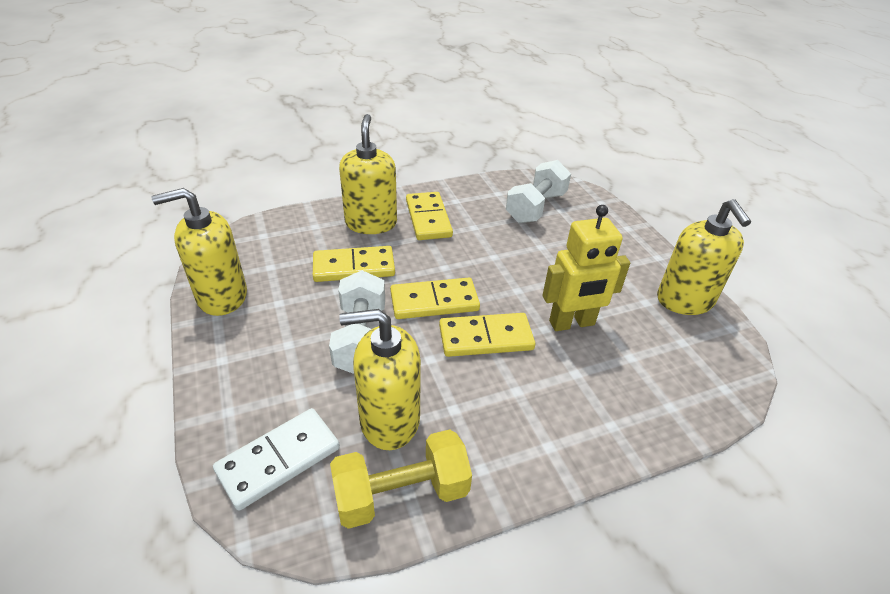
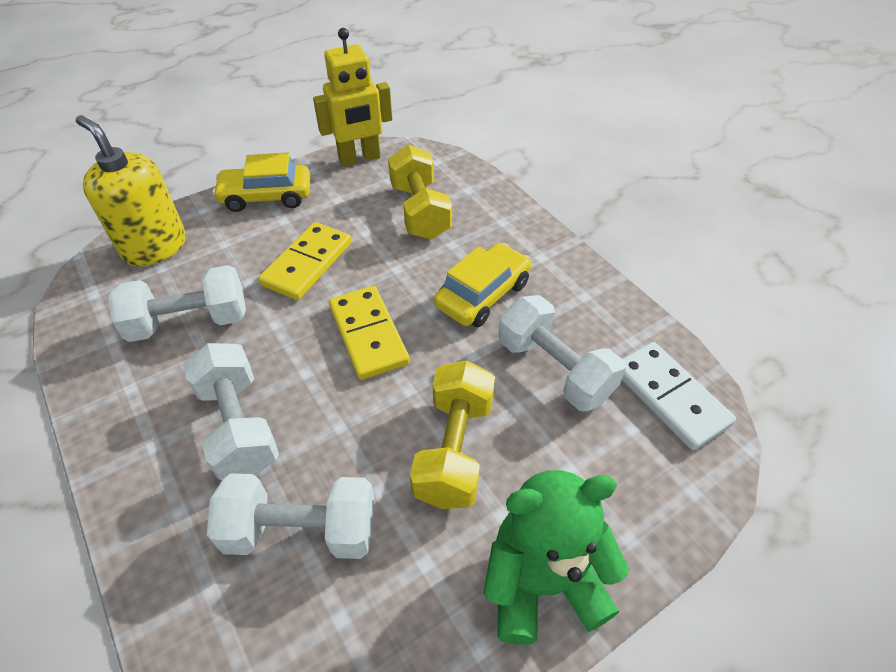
green teddy bear: 0 -> 1
white dumbbell: 2 -> 4
yellow car: 0 -> 2
yellow domino: 4 -> 2
yellow dumbbell: 1 -> 2
yellow soap dispenser: 4 -> 1

